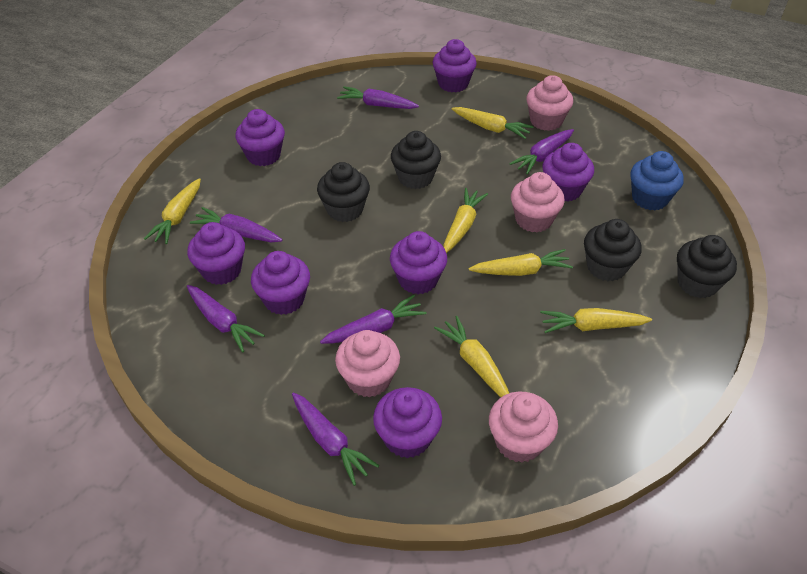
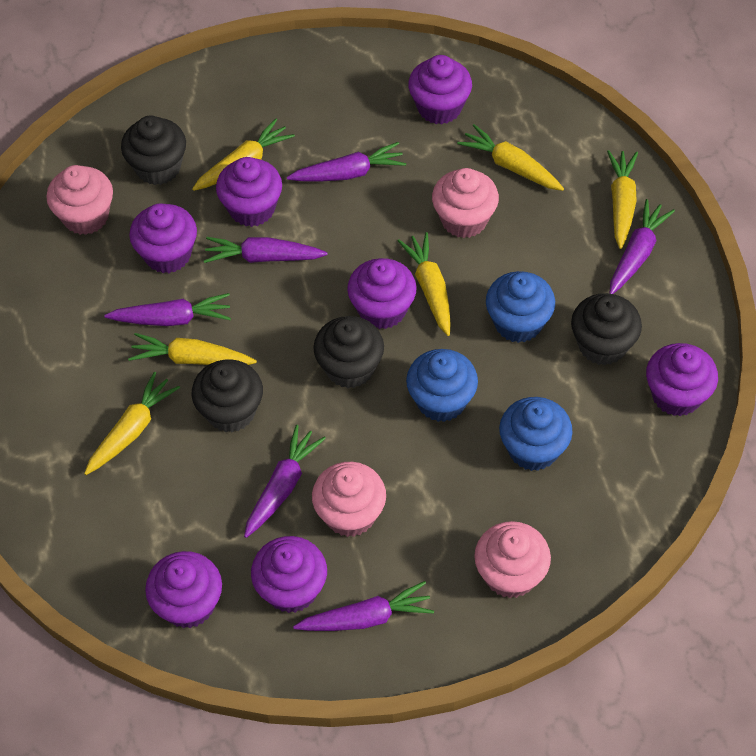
blue cupcake: 1 -> 3

